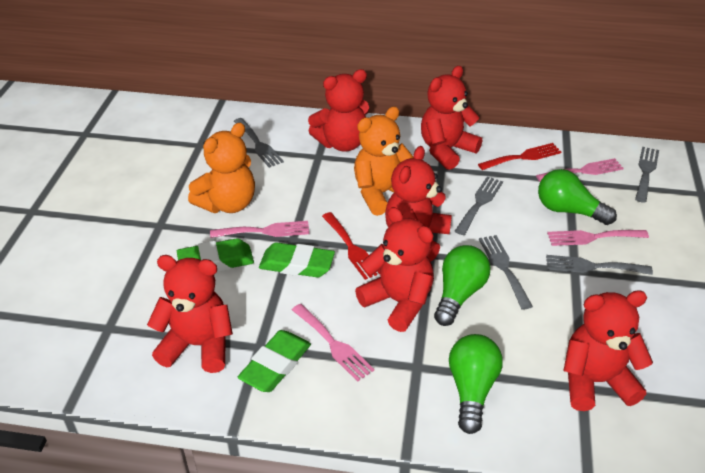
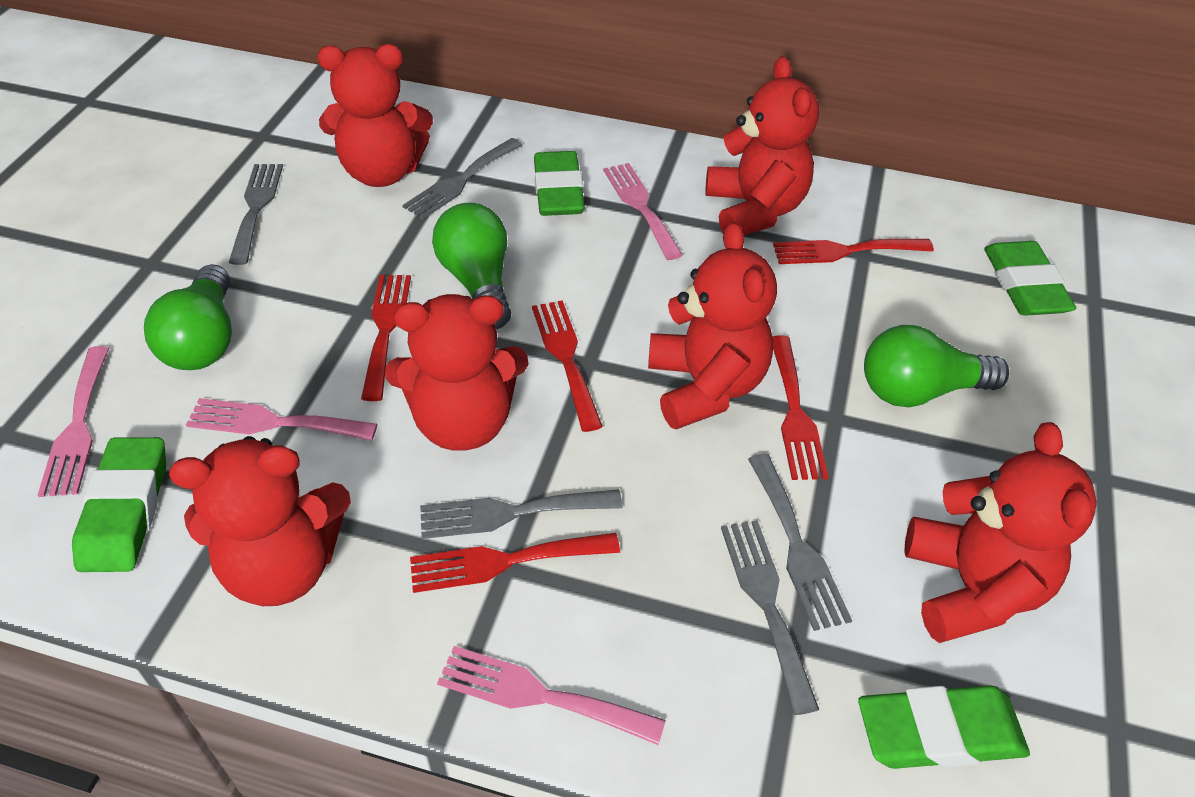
green eraser: 3 -> 4
orange teddy bear: 2 -> 0
red fork: 2 -> 5

